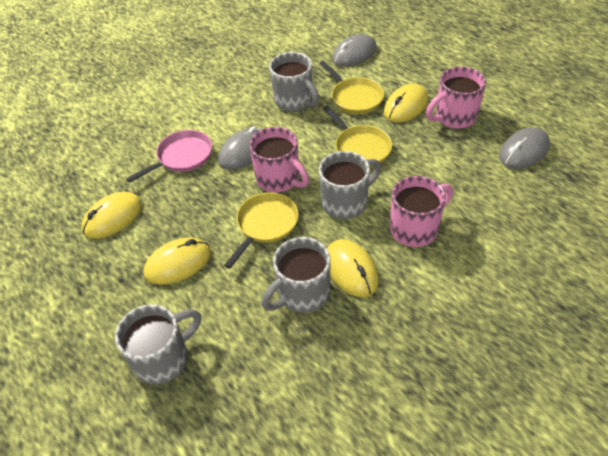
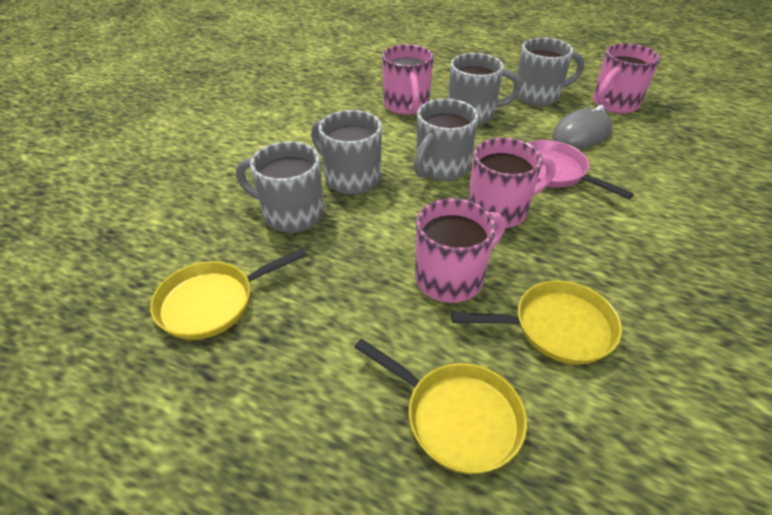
grey mouse: 3 -> 1
grey mug: 4 -> 5
pink mug: 3 -> 4
yellow mouse: 4 -> 0

